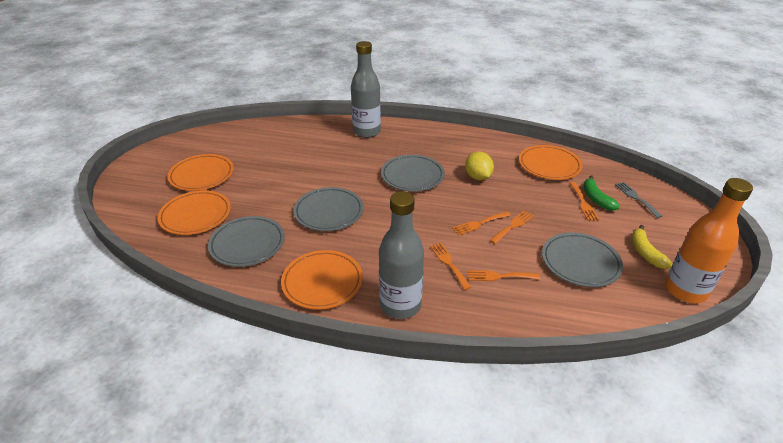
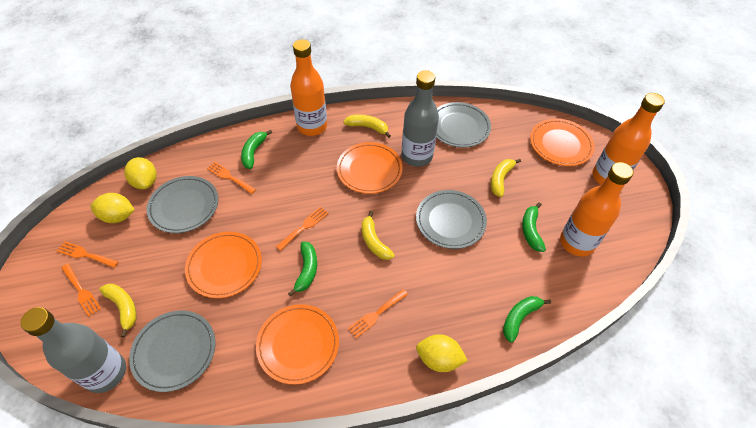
green banana: 1 -> 4
grey fork: 1 -> 0
orange bottle: 1 -> 3
yellow banana: 1 -> 4
yellow lemon: 1 -> 3

